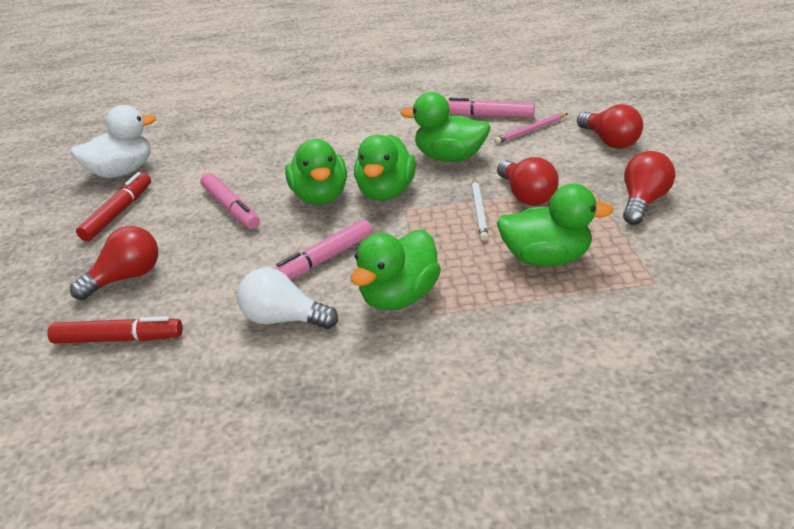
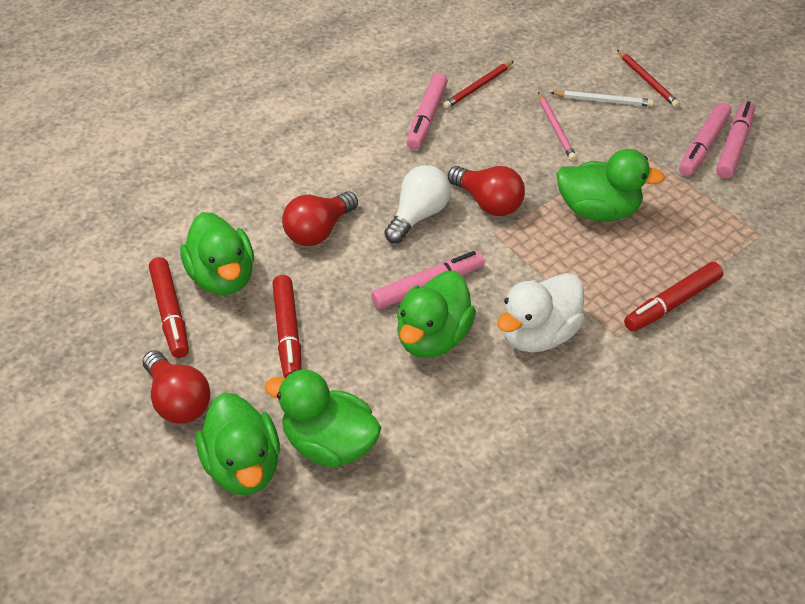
pink marker: 3 -> 4
red light bulb: 4 -> 3
red marker: 2 -> 3
red pencil: 0 -> 2

